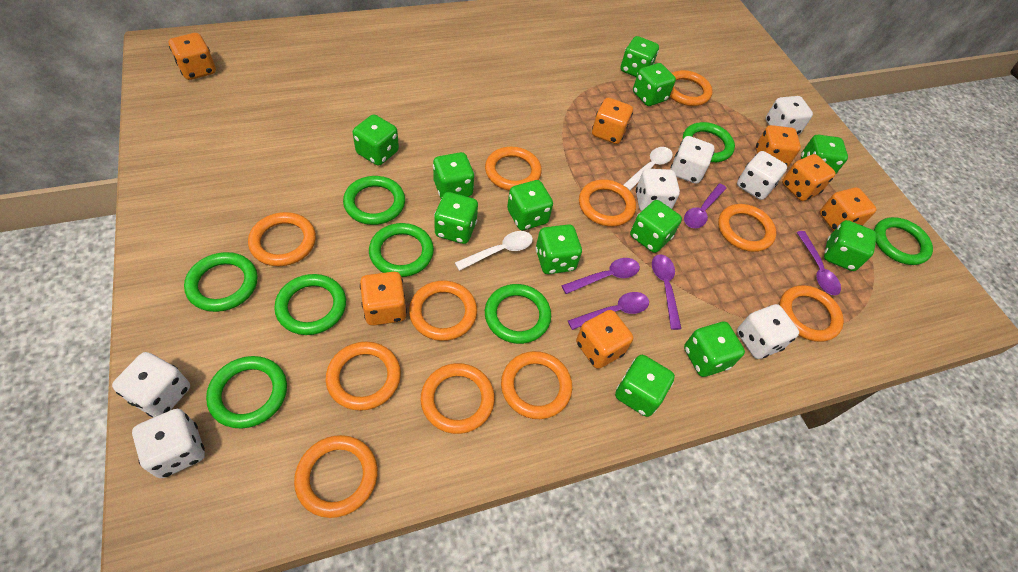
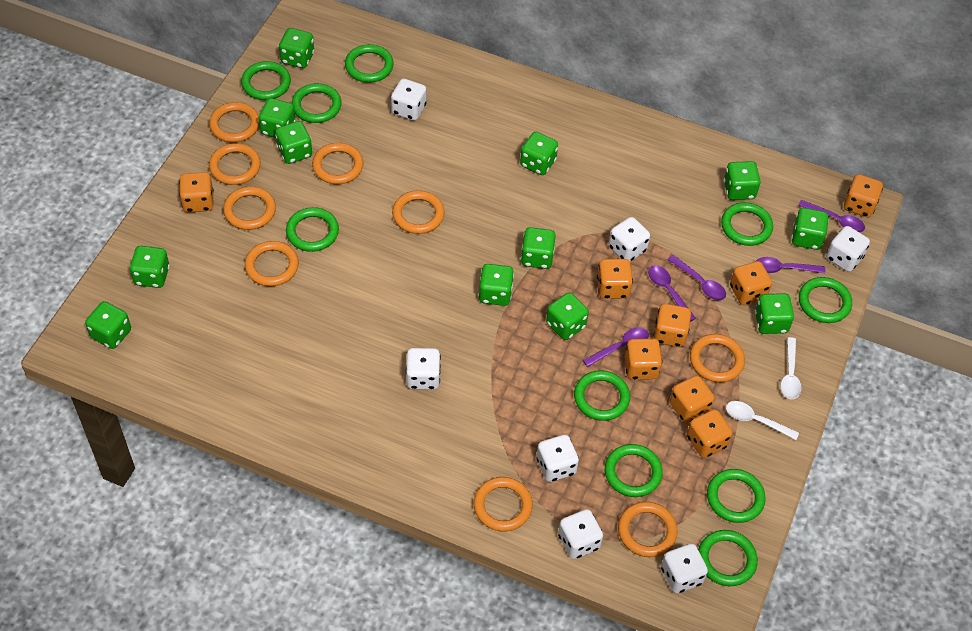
green ring: 8 -> 10
orange dice: 7 -> 8
orange ring: 11 -> 9

